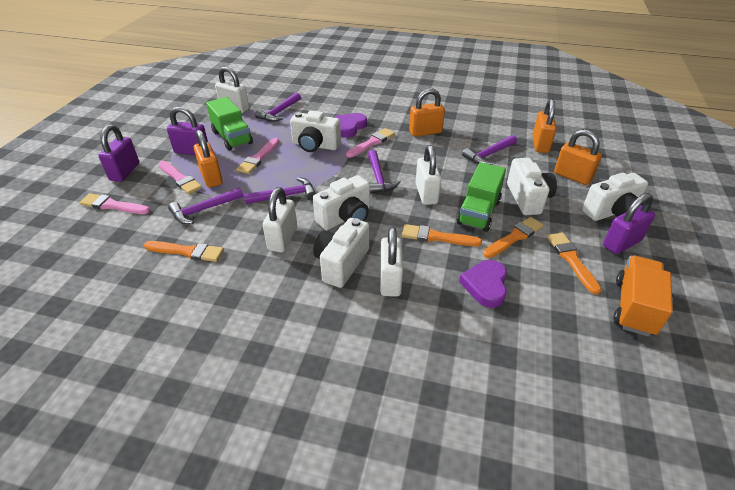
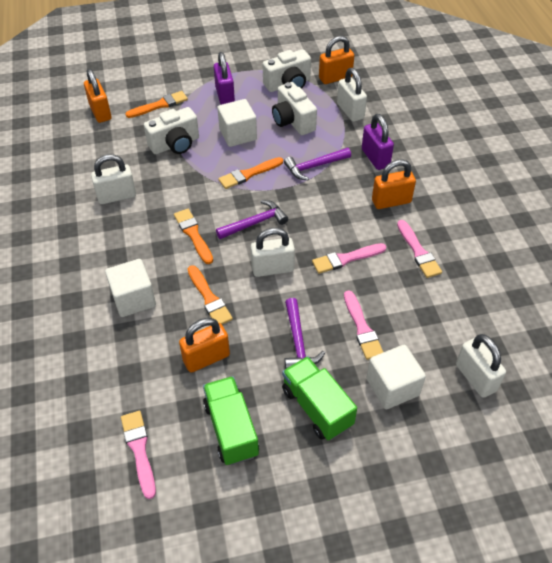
orange truck: 1 -> 0
purple hammer: 5 -> 3
purple heart: 2 -> 0
purple padlock: 3 -> 2
white camera: 5 -> 3
white cube: 0 -> 3

